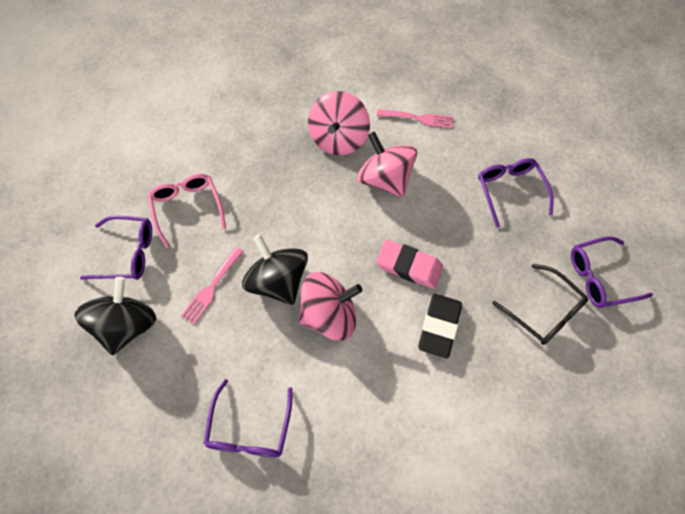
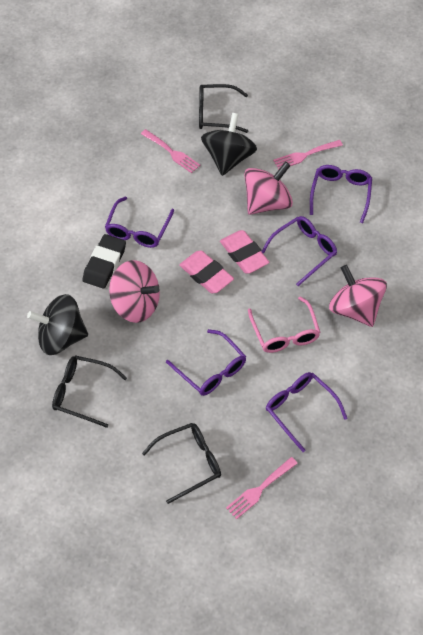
black glasses: 1 -> 3
pink eraser: 1 -> 2
pink fork: 2 -> 3
purple glasses: 4 -> 5

